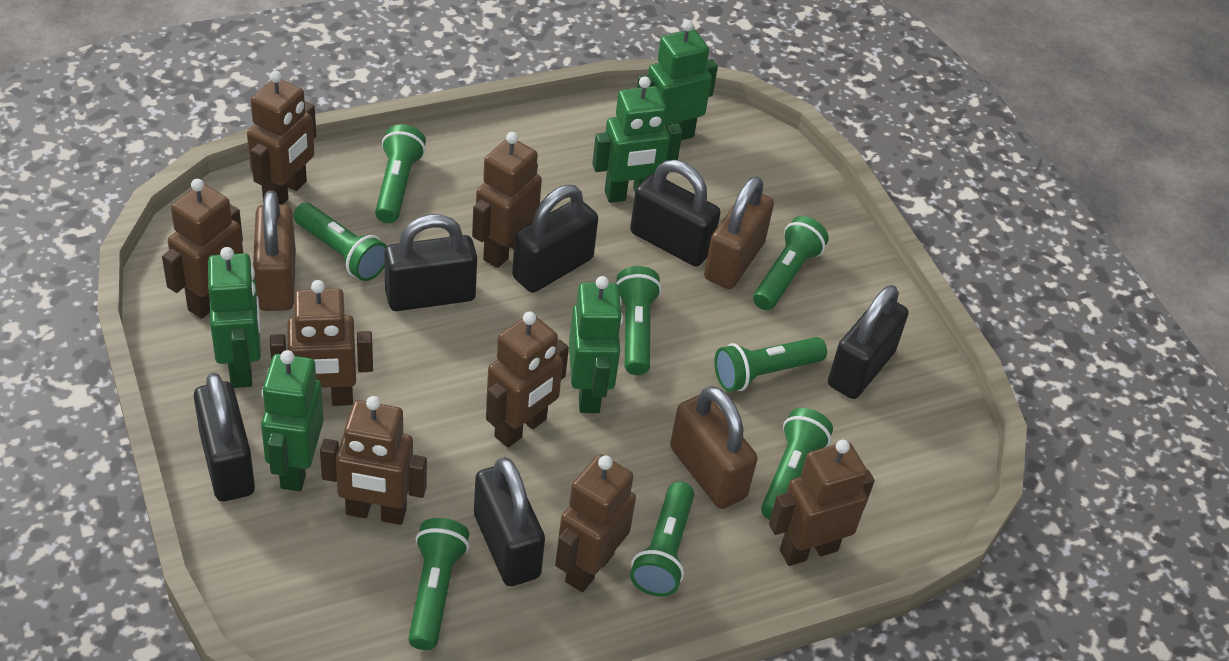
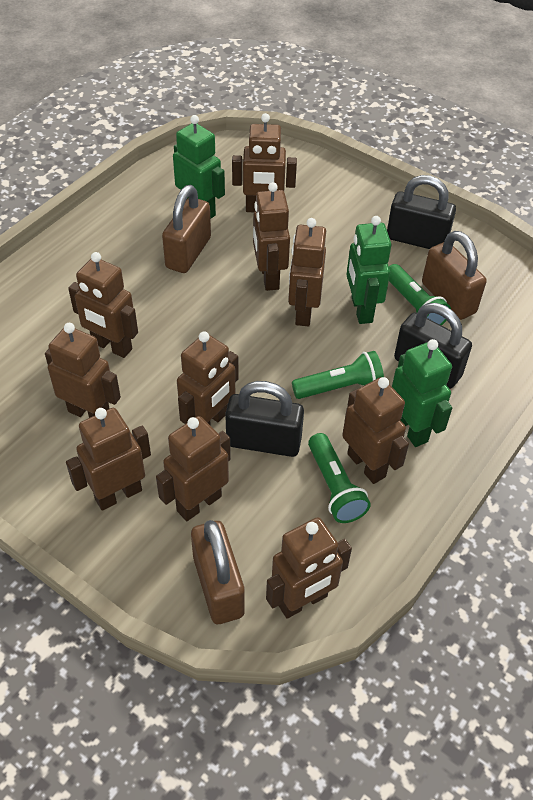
black padlock: 6 -> 3
brown robot: 8 -> 10
green flashlight: 8 -> 3
green robot: 5 -> 3

